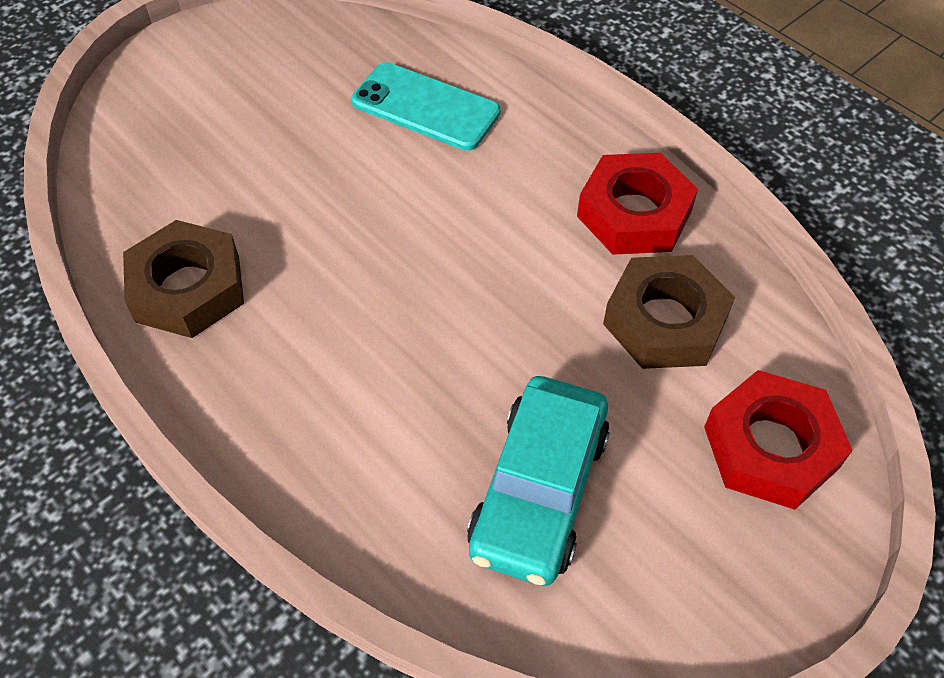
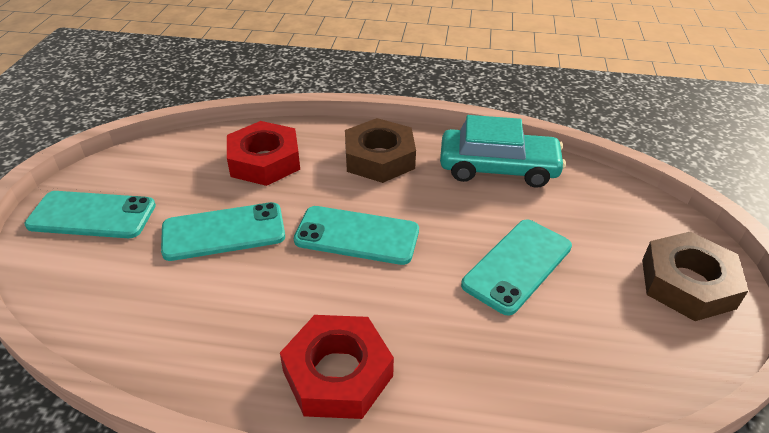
turquoise phone: 1 -> 4

